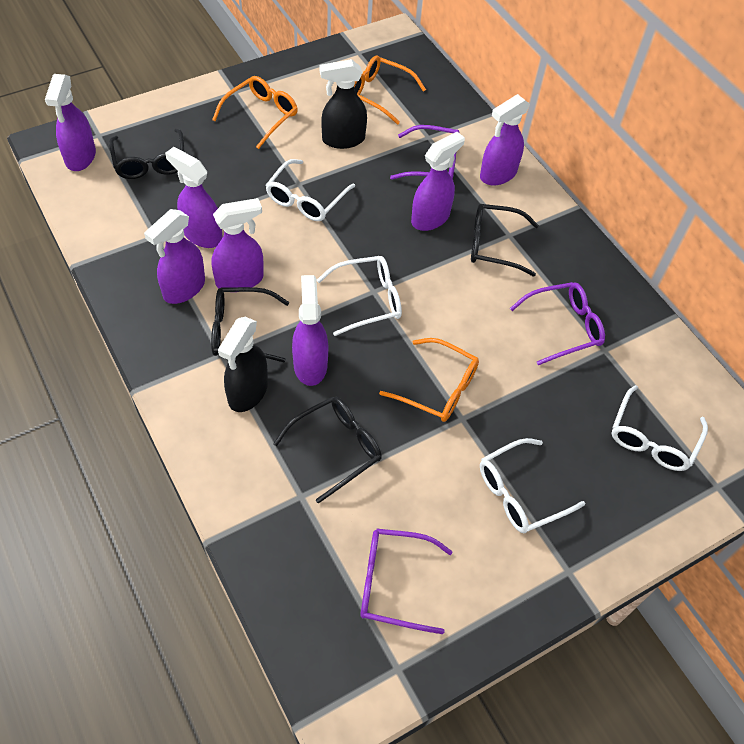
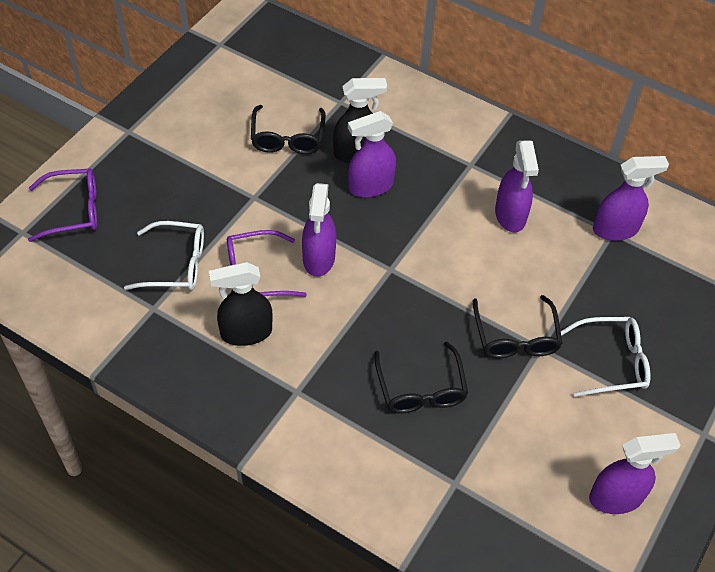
black glasses: 4 -> 3
orange glasses: 3 -> 0
purple glasses: 3 -> 2
purple spray bottle: 7 -> 5
white glasses: 4 -> 2

